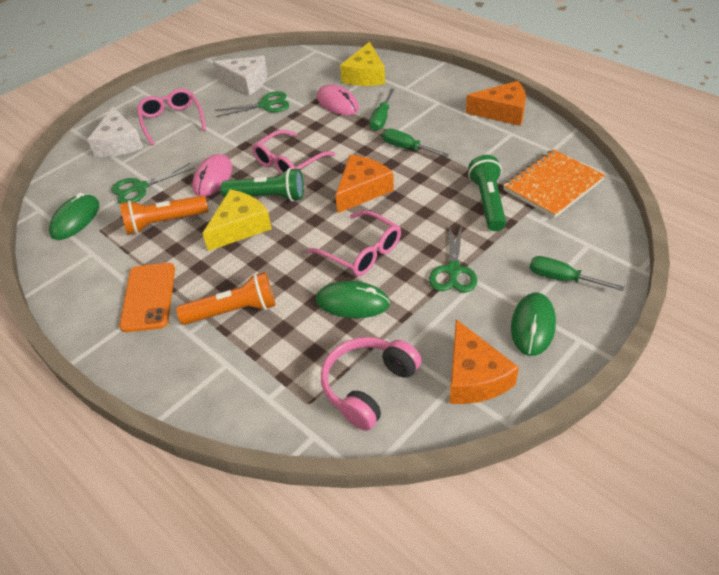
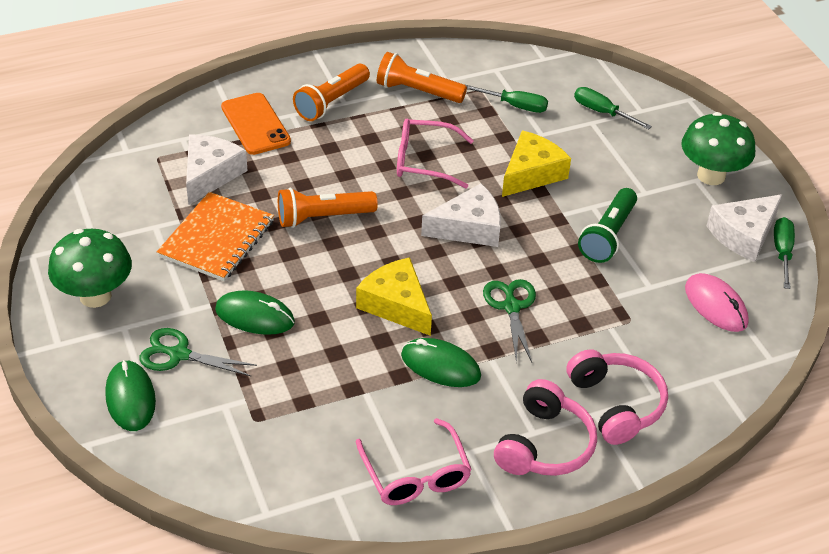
green flashlight: 2 -> 1
green mushroom: 0 -> 2
green scissors: 3 -> 2
orange cheese: 3 -> 0
orange flashlight: 2 -> 3
pink glasses: 3 -> 2
pink headphones: 1 -> 2
pink mouse: 2 -> 1
white cheese: 2 -> 3

